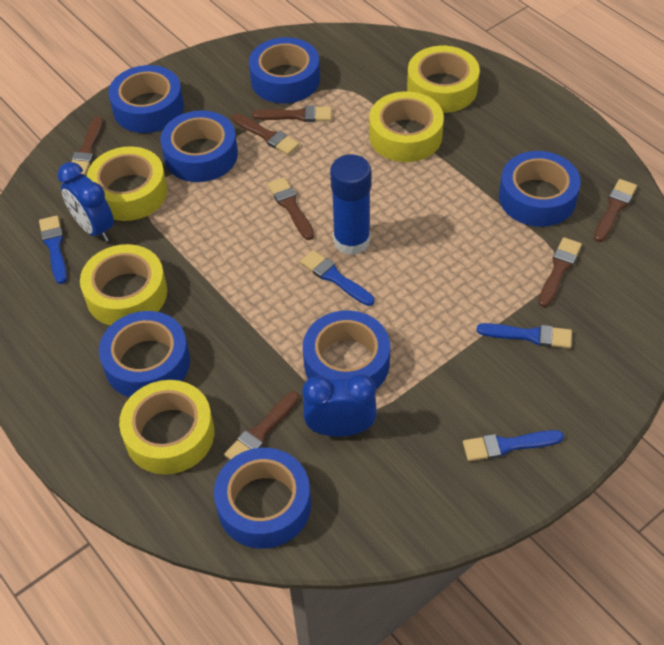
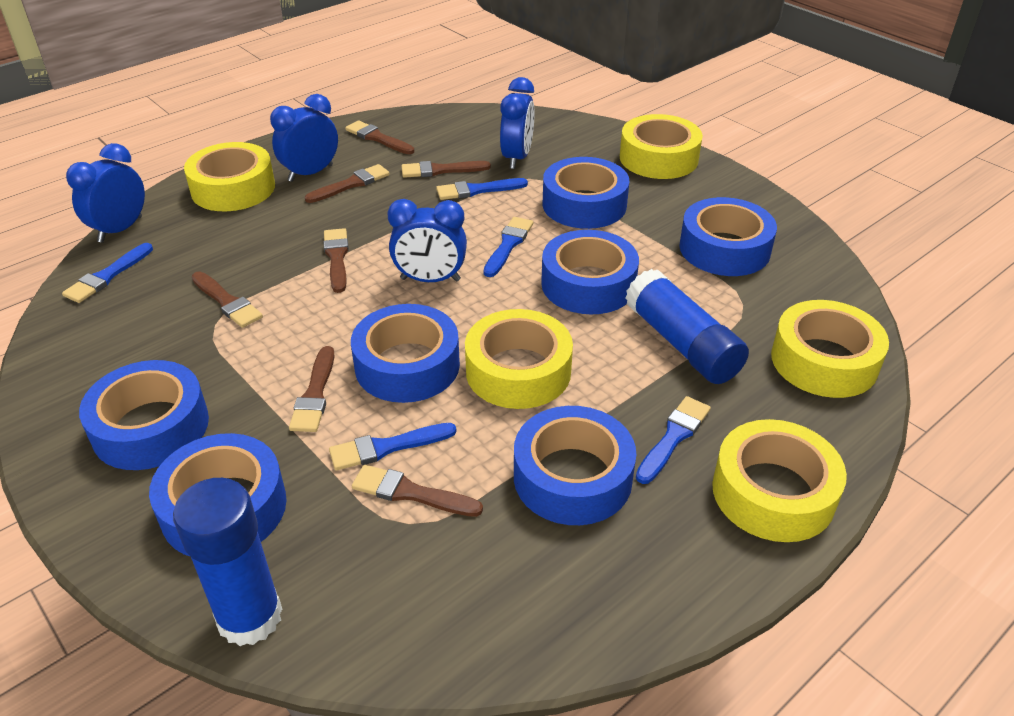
blue brush: 4 -> 5
blue clock: 2 -> 4
blue glue stick: 1 -> 2

